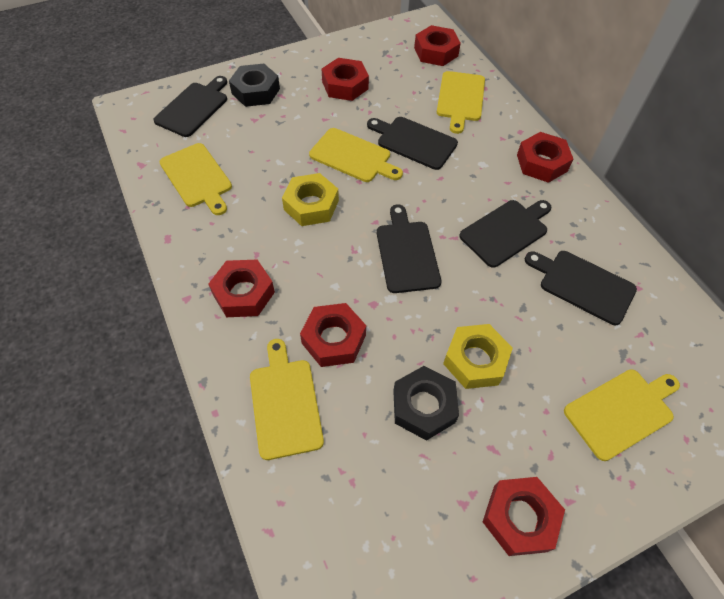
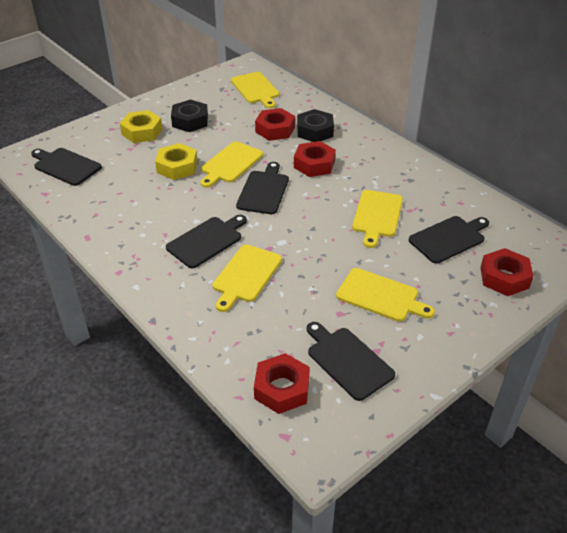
red nut: 6 -> 4

